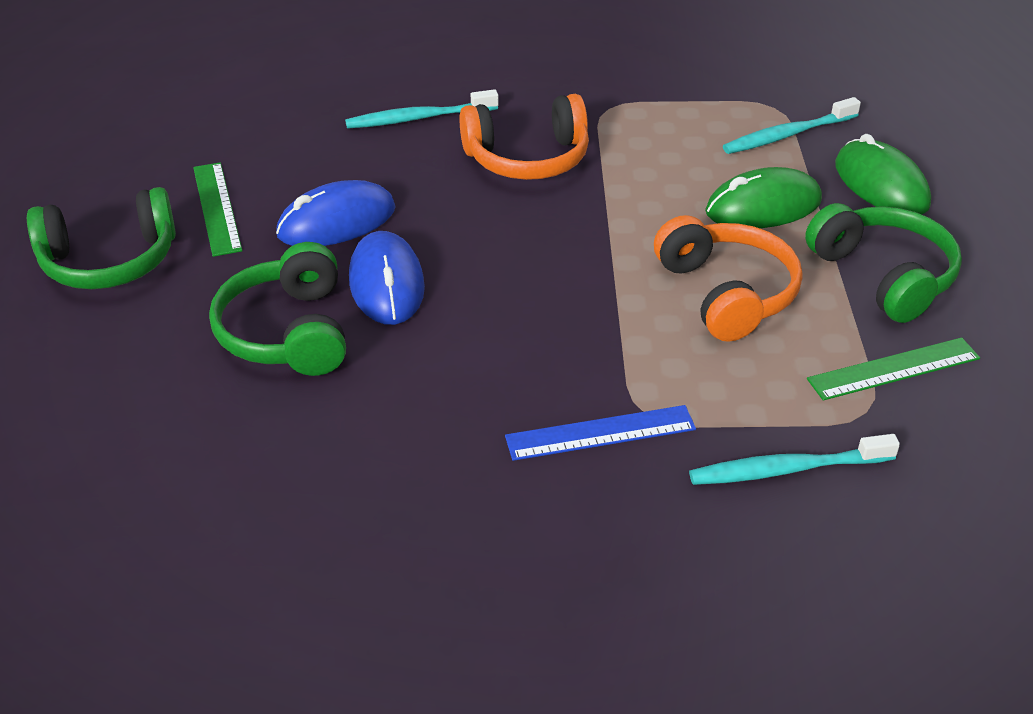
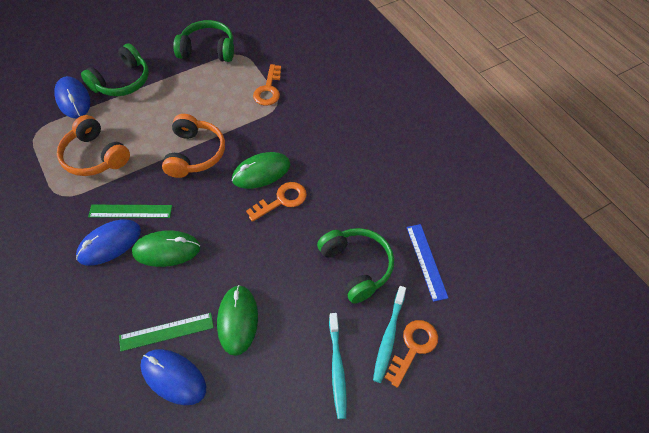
blue mouse: 2 -> 3
green mouse: 2 -> 3
orange key: 0 -> 3
turquoise toothbrush: 3 -> 2

